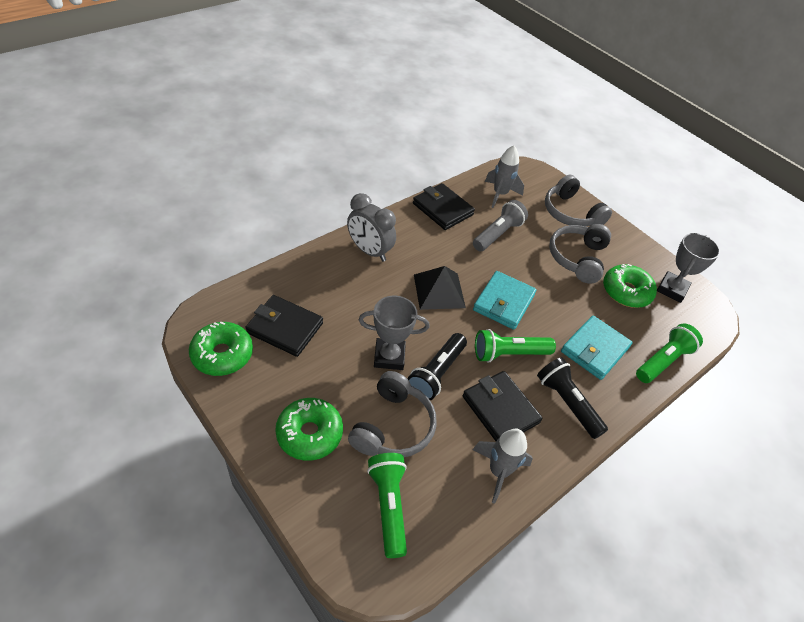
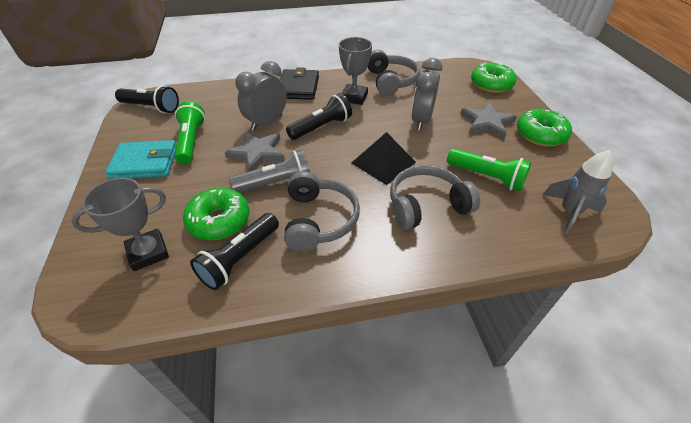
black flashlight: 2 -> 3
black wallet: 3 -> 1
green flashlight: 3 -> 2
grey clock: 1 -> 2
grey rocket: 2 -> 1
grey star: 0 -> 2
turquoise wallet: 2 -> 1

